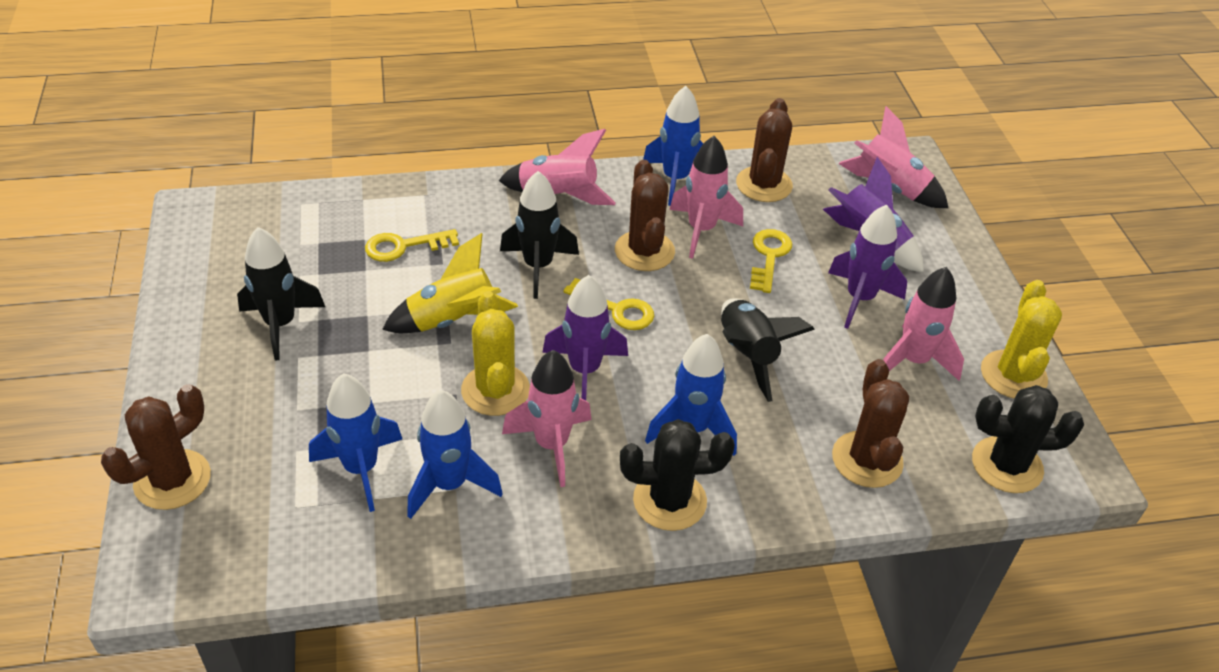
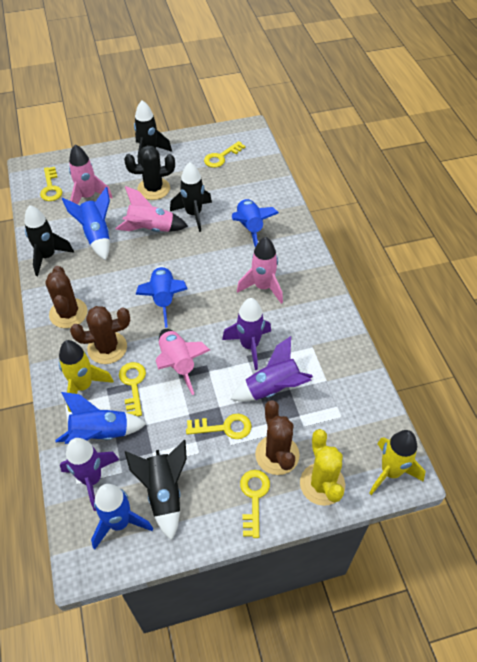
black cactus: 2 -> 1
black rocket: 3 -> 4
blue rocket: 4 -> 5
brown cactus: 4 -> 3
pink rocket: 5 -> 4
yellow cactus: 2 -> 1
yellow key: 3 -> 5
yellow rocket: 1 -> 2

